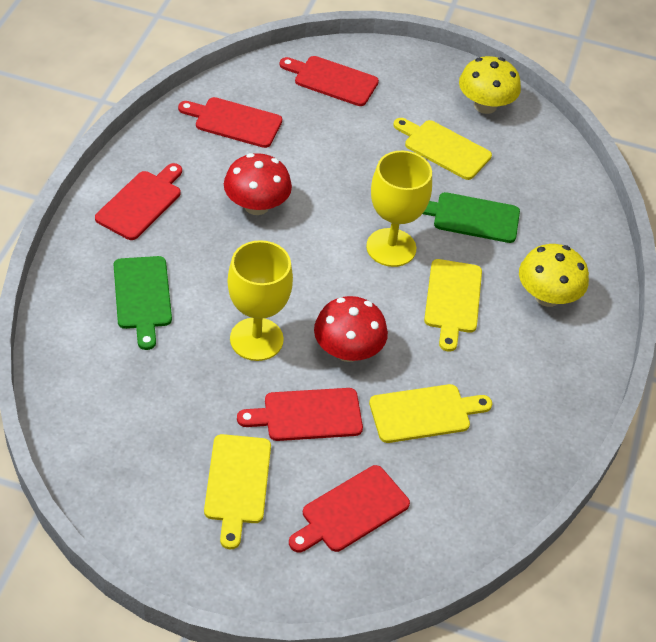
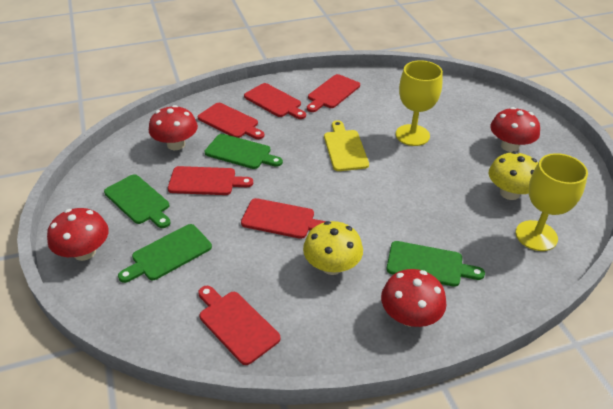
green cutting board: 2 -> 4
red cutting board: 5 -> 6
red mushroom: 2 -> 4
yellow cutting board: 4 -> 1

